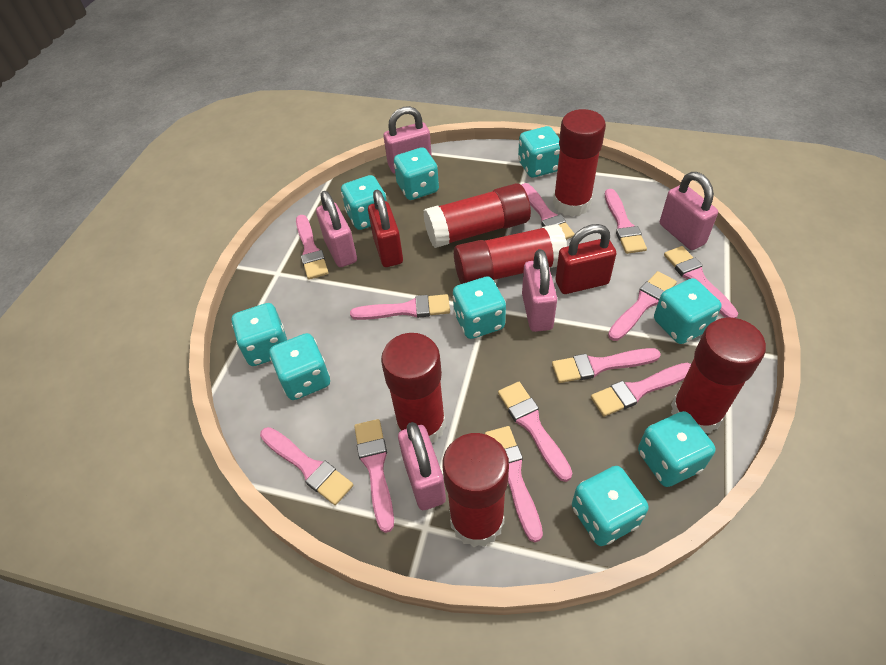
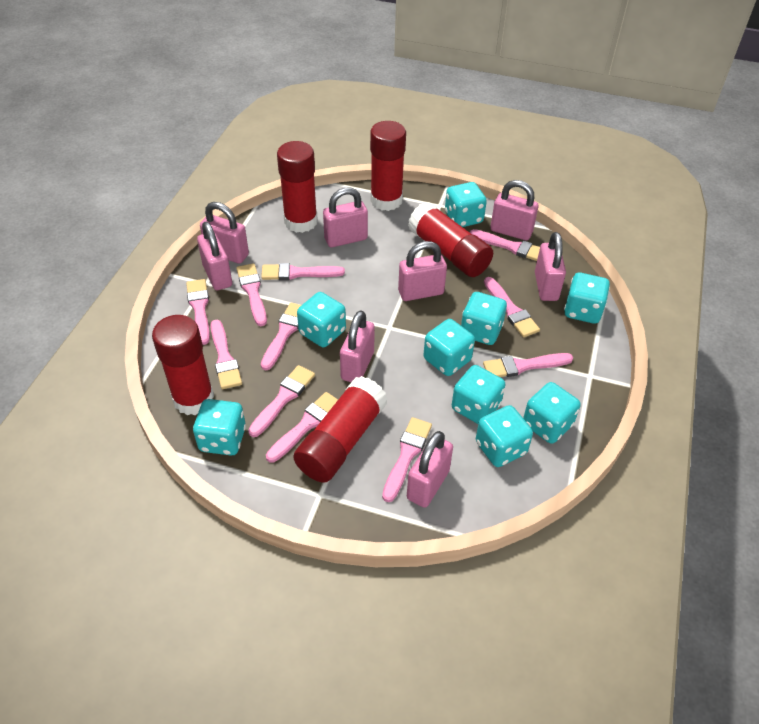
pink brush: 12 -> 11
pink padlock: 5 -> 8
red glue stick: 6 -> 5
red padlock: 2 -> 0

